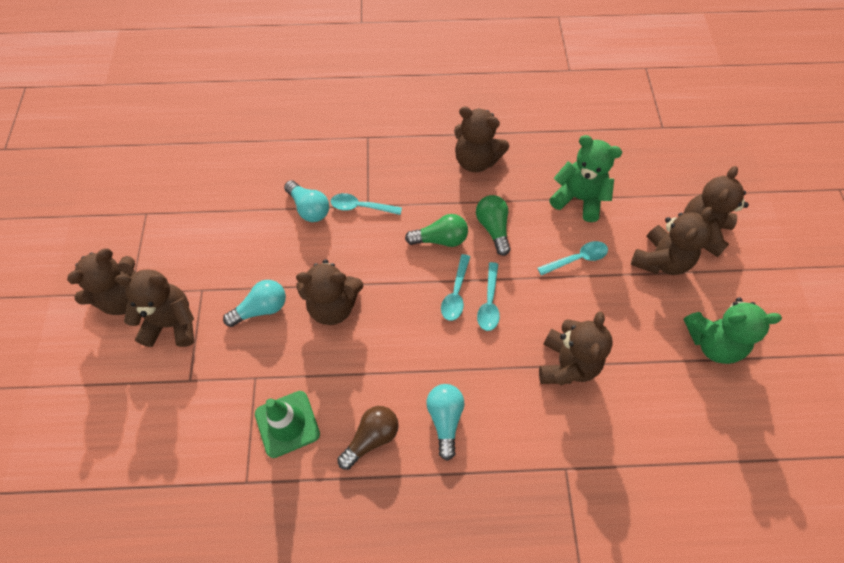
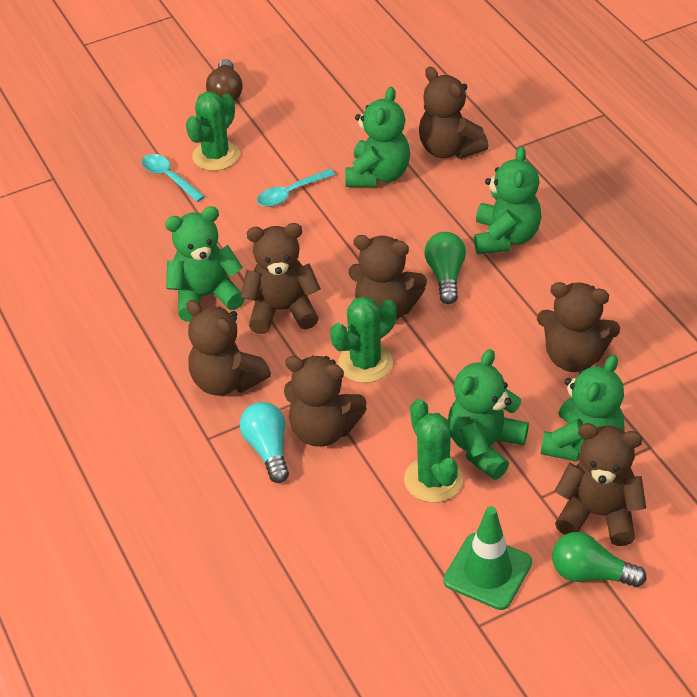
green cactus: 0 -> 3
green teddy bear: 2 -> 5
turquoise light bulb: 3 -> 1
turquoise spoon: 4 -> 2

